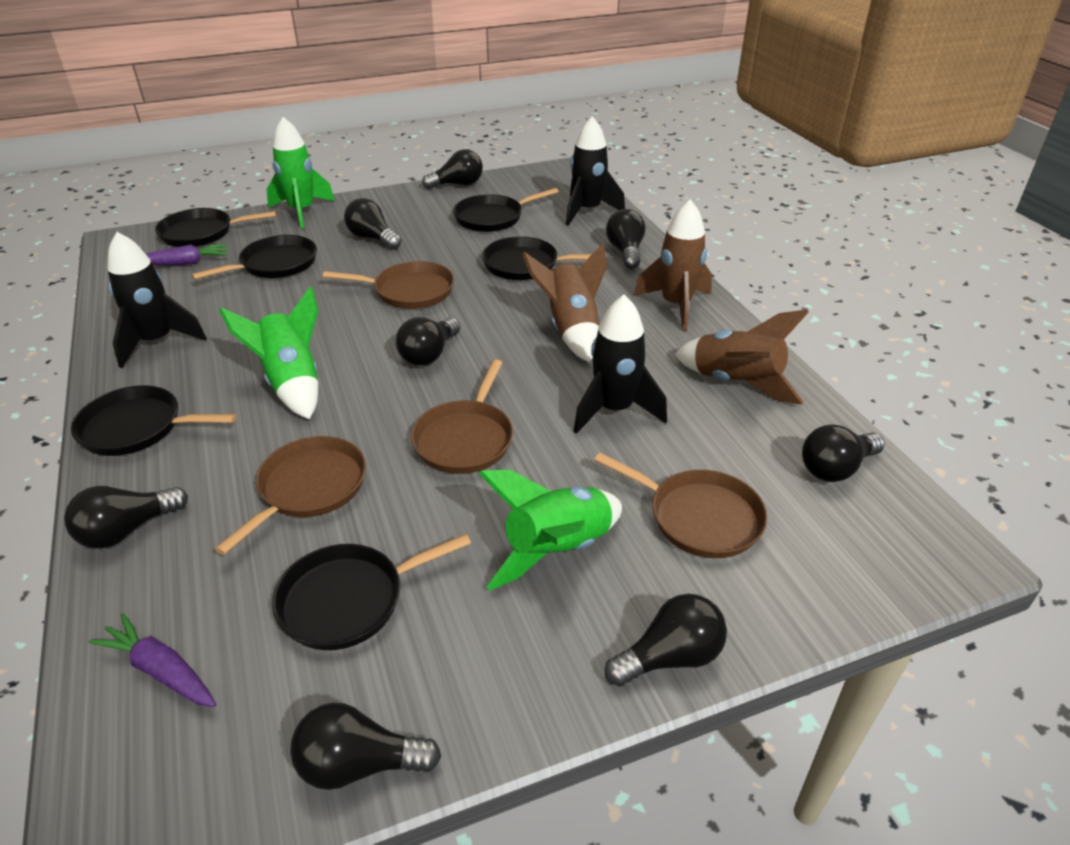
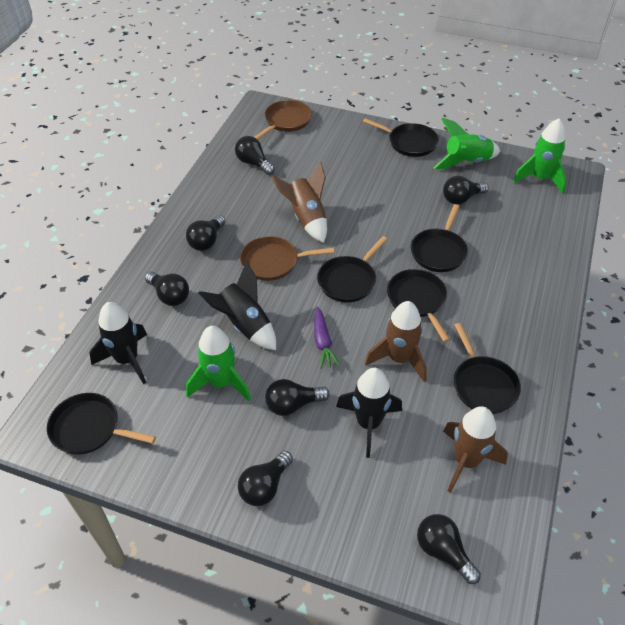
black light bulb: 8 -> 7
brown pan: 4 -> 2
purple carrot: 2 -> 1

